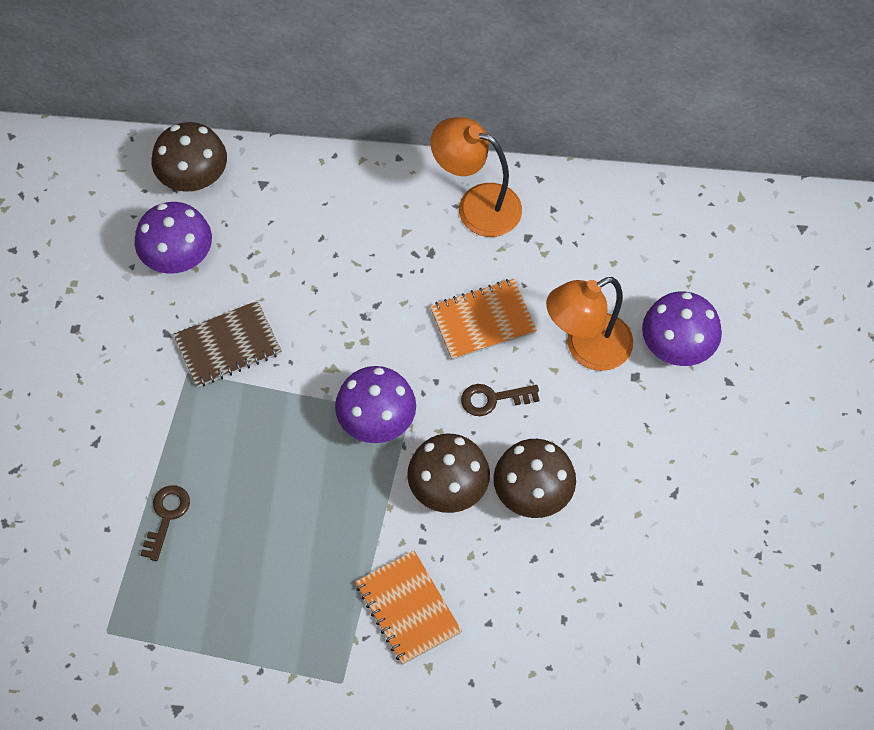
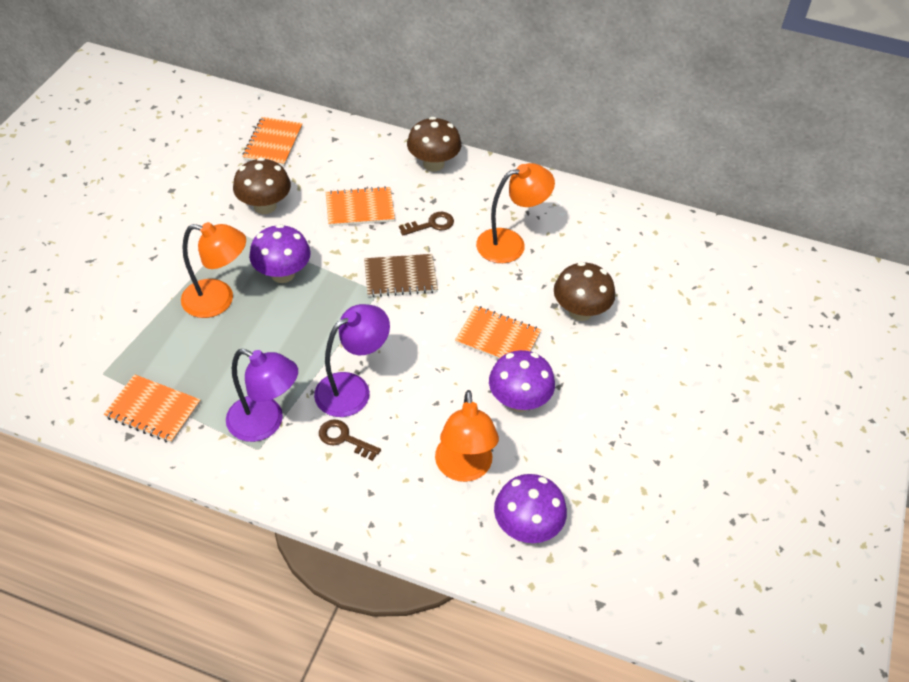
orange lamp: 2 -> 3
orange notebook: 2 -> 4
purple lamp: 0 -> 2

